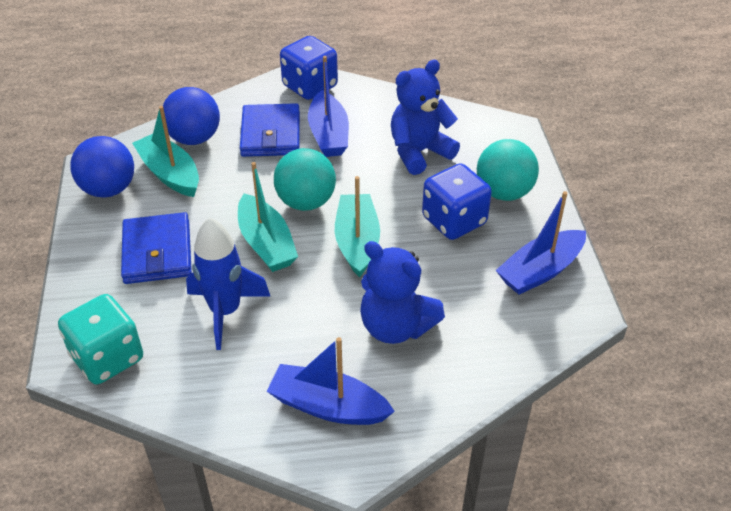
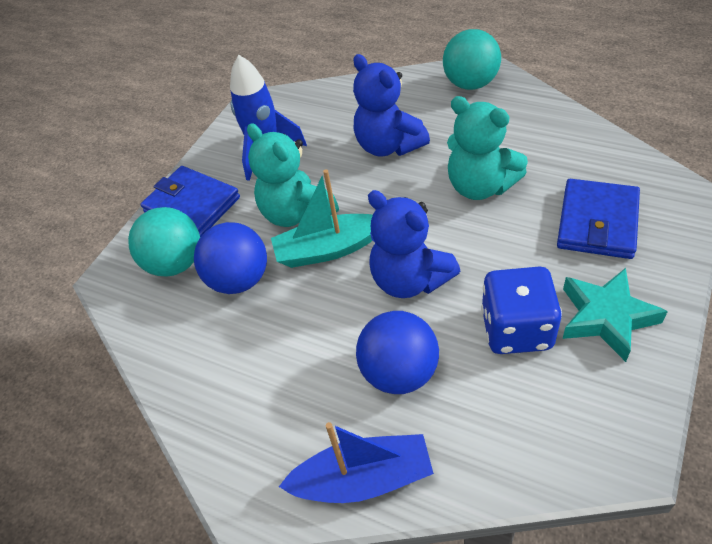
blue boat: 3 -> 1
blue dice: 2 -> 1
turquoise boat: 3 -> 1
turquoise dice: 1 -> 0
turquoise star: 0 -> 1
turquoise teddy bear: 0 -> 2

